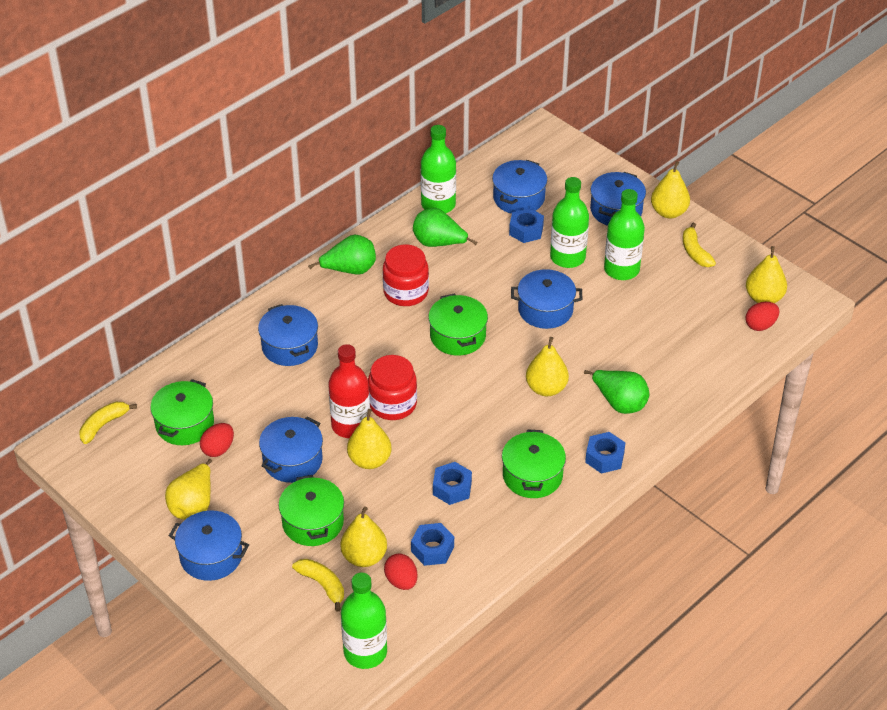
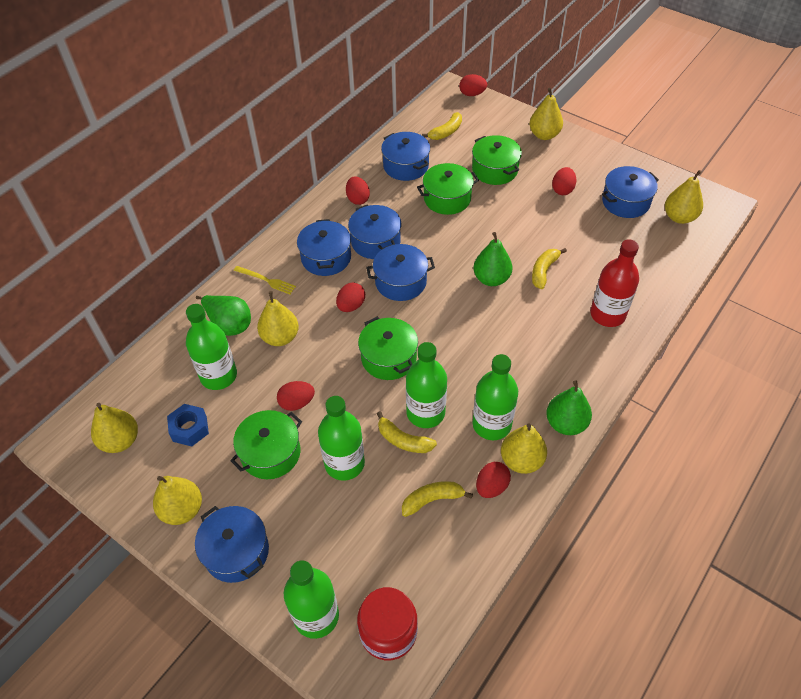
blue nut: 4 -> 1
green bottle: 4 -> 5
red egg: 3 -> 6
red jar: 2 -> 1
yellow banana: 3 -> 4
yellow fork: 0 -> 1

